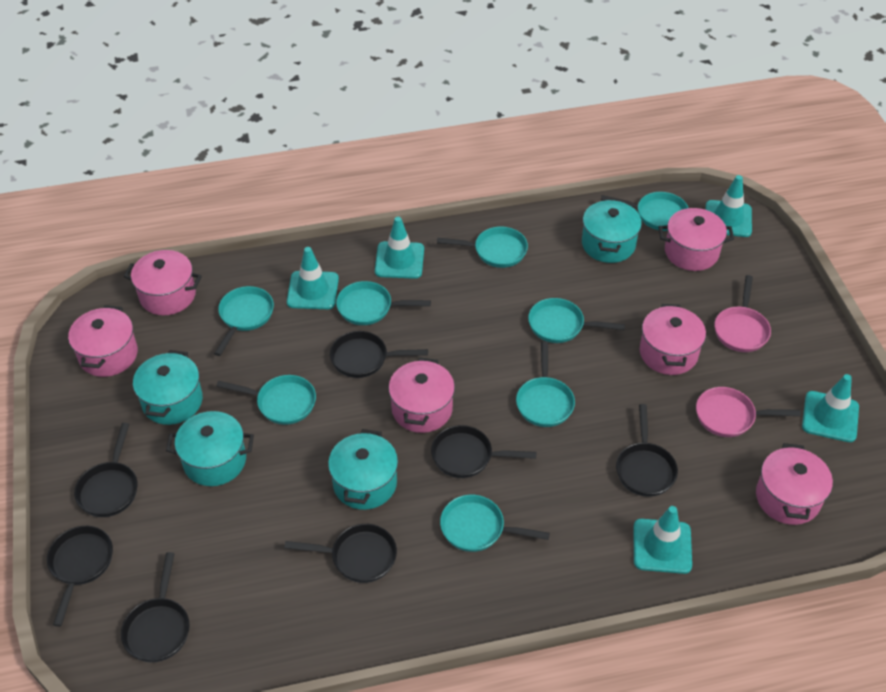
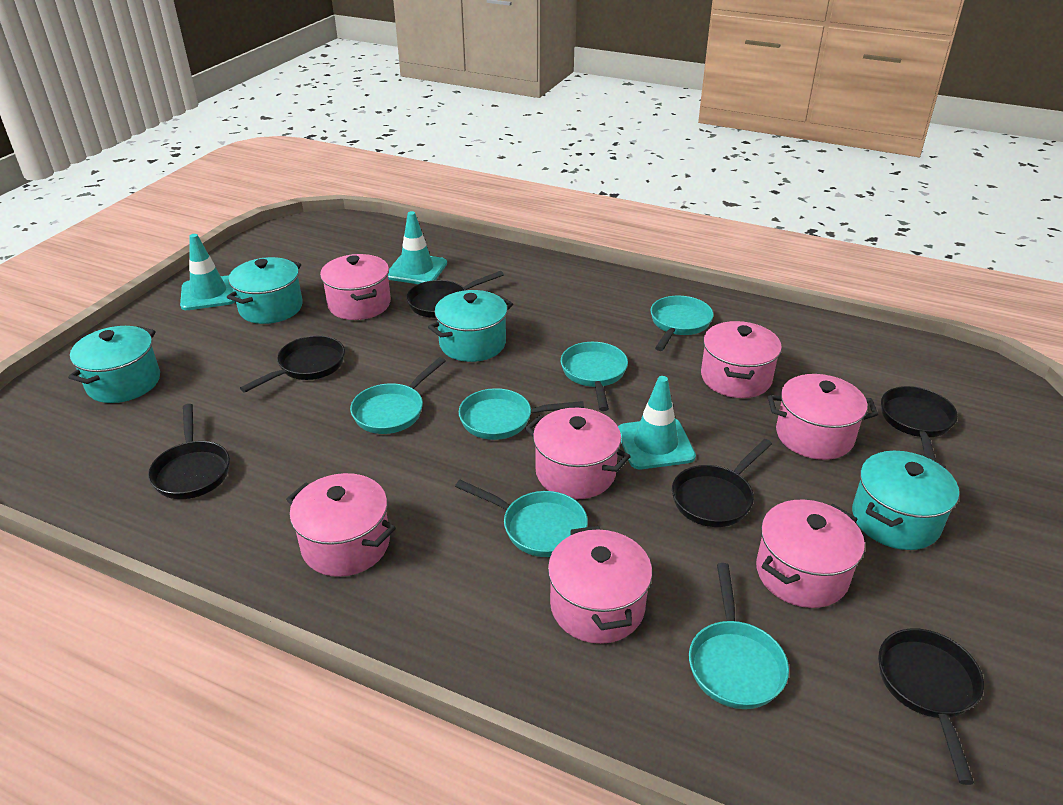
black pan: 7 -> 6
pink pan: 2 -> 0
pink pot: 6 -> 7
turquoise pan: 8 -> 6
turquoise traffic cone: 5 -> 3

